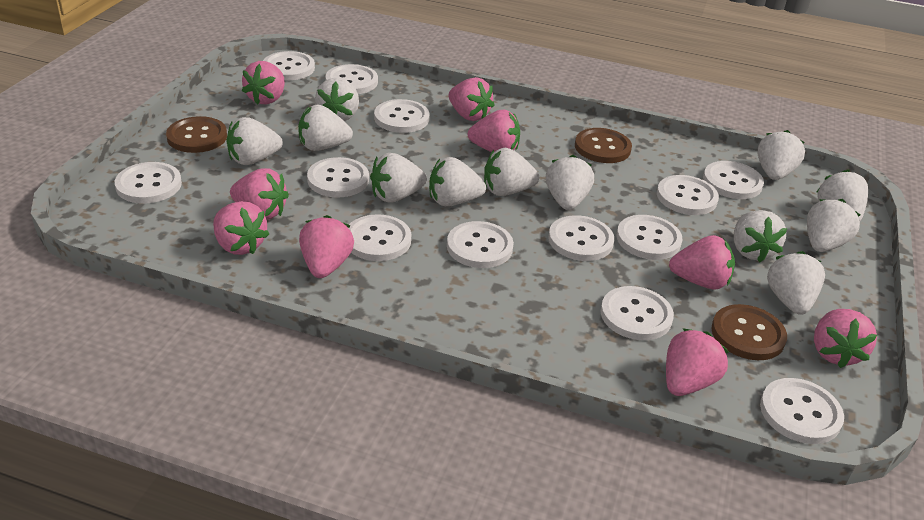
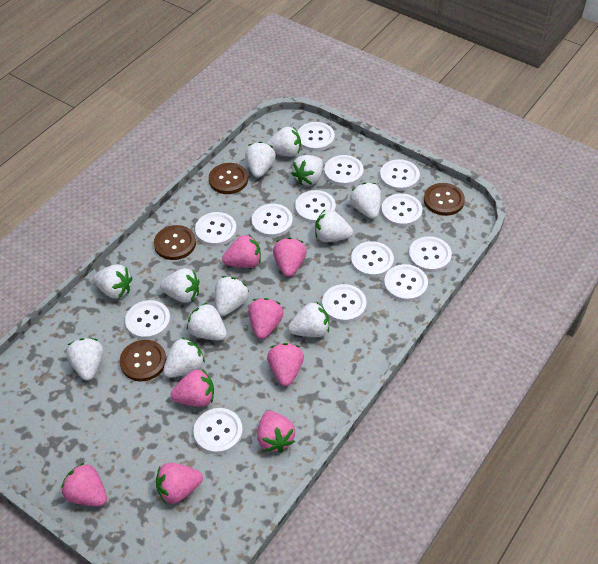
brown button: 3 -> 4
pink strawberry: 9 -> 8

